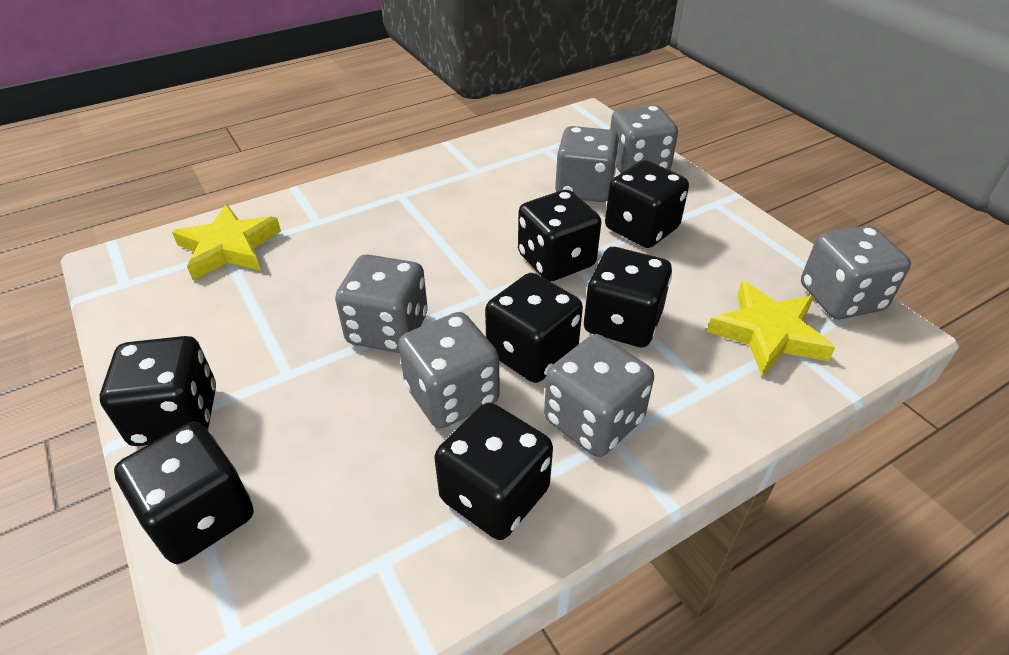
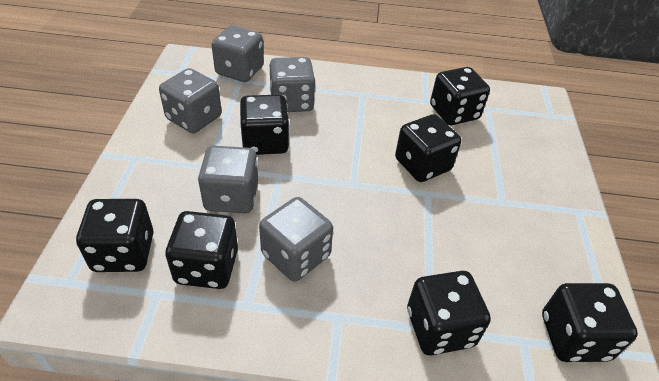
grey dice: 6 -> 5
yellow star: 2 -> 0

